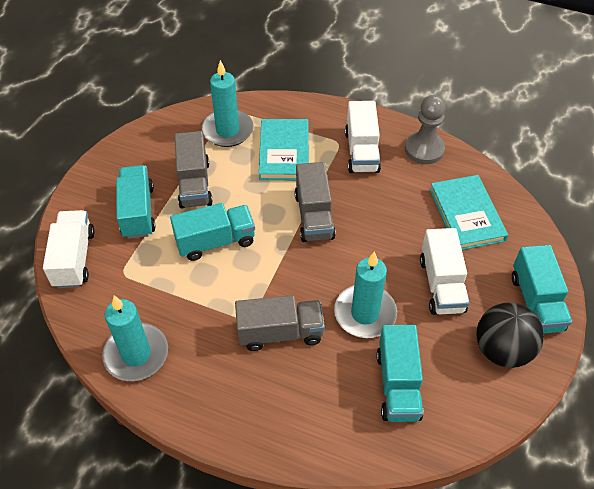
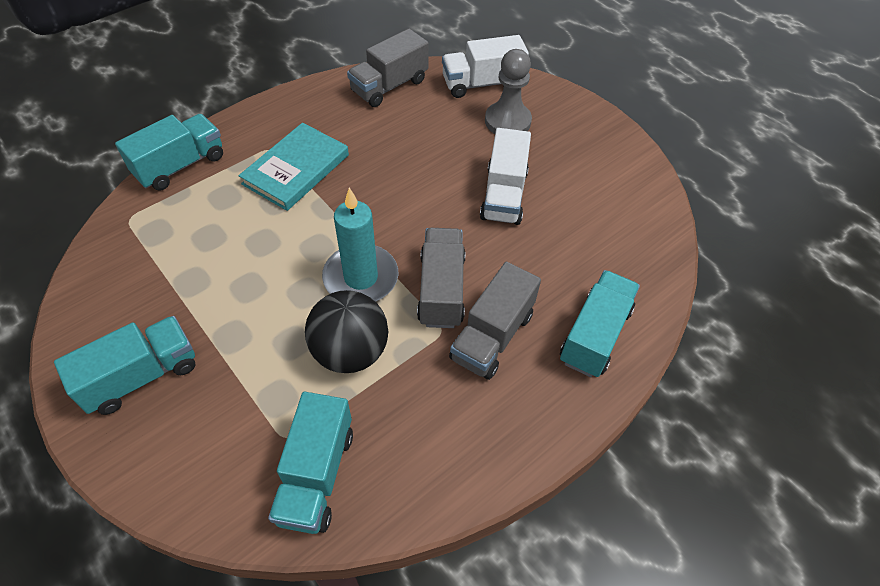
turquoise book: 2 -> 1
turquoise candle: 3 -> 1
white truck: 3 -> 2

